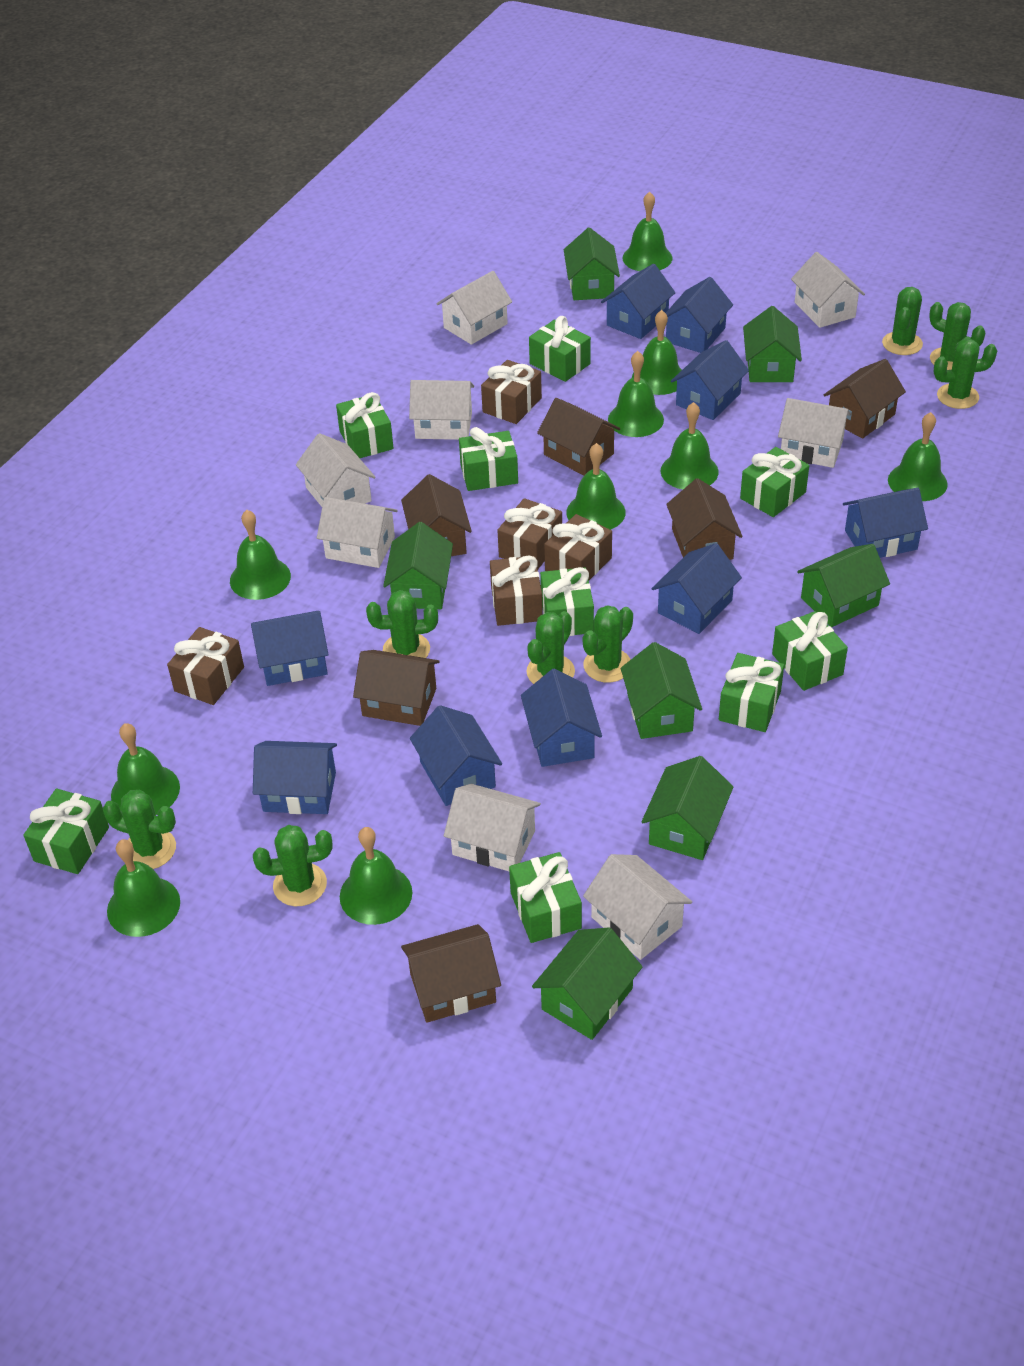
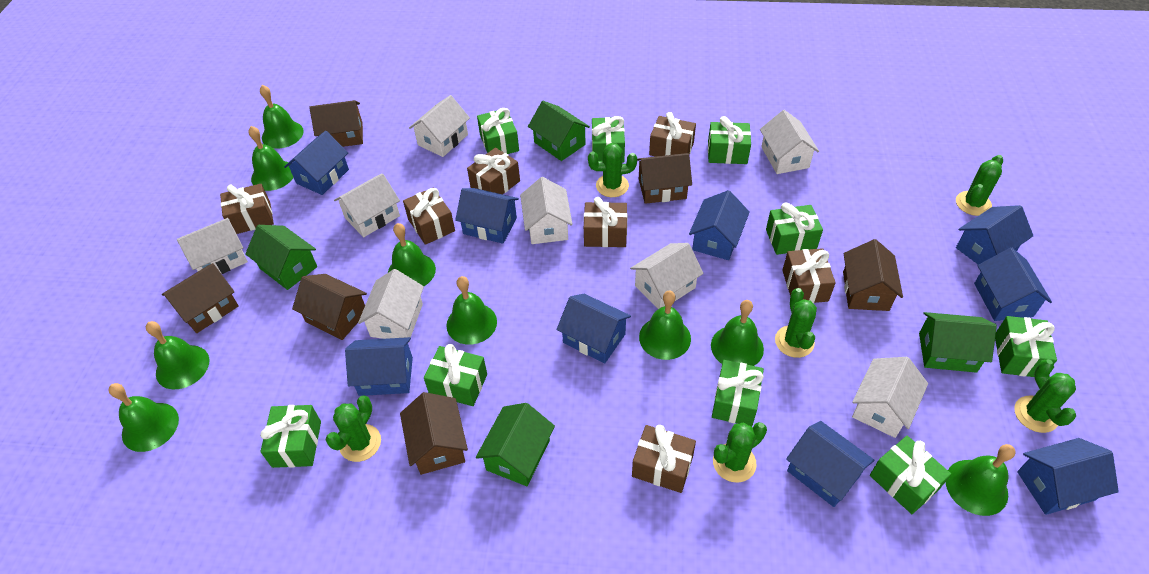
brown gift: 5 -> 7
green bell: 10 -> 9
green cactus: 8 -> 6
green house: 7 -> 4

